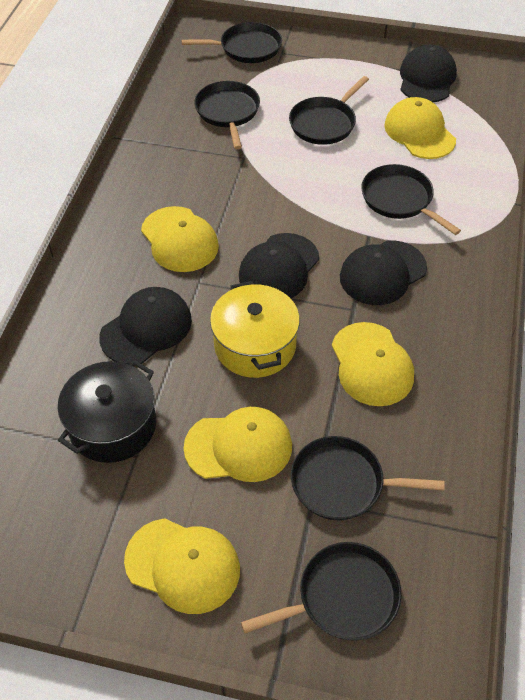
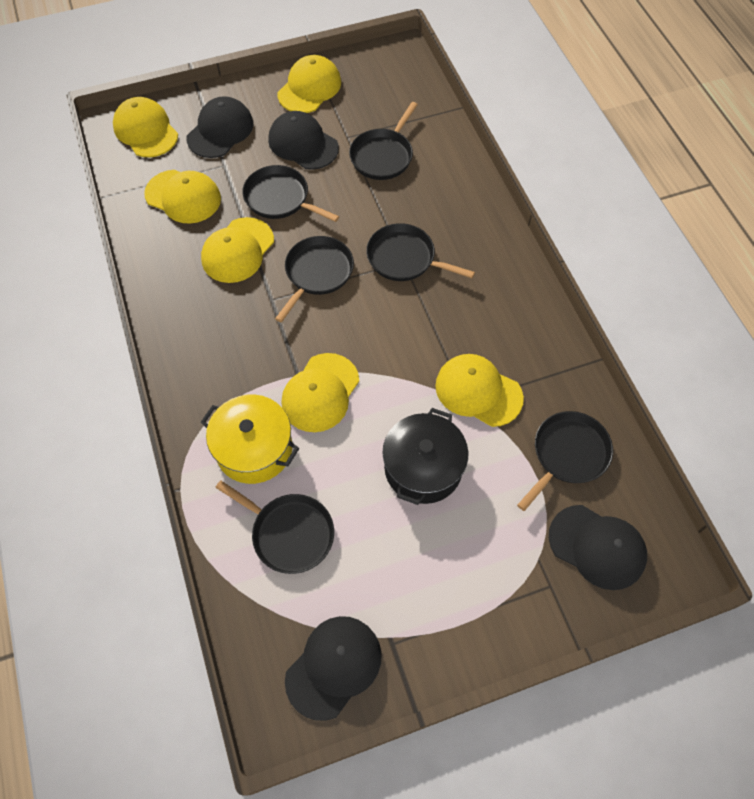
yellow cap: 5 -> 6

